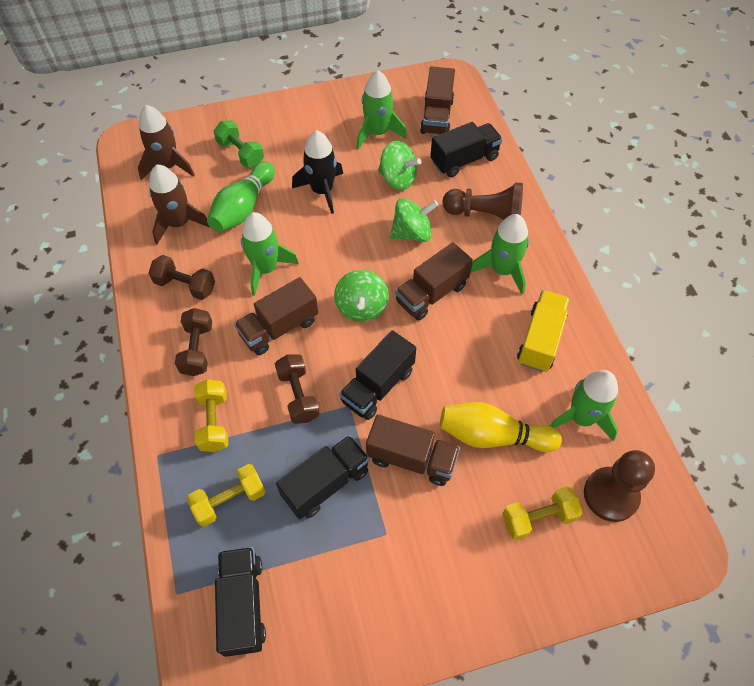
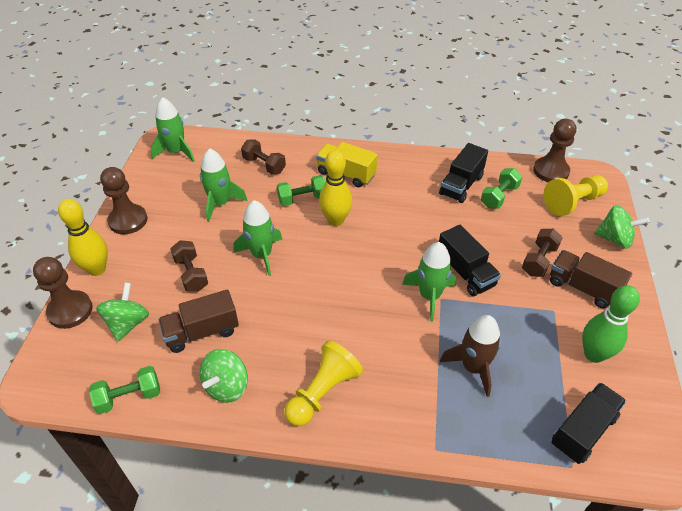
black rocket: 1 -> 0
black truck: 4 -> 3
brown pawn: 2 -> 3
brown rocket: 2 -> 1
brown truck: 4 -> 2
green dumbbell: 1 -> 3
yellow bowling pin: 1 -> 2
yellow dumbbell: 3 -> 0
yellow pawn: 0 -> 2

